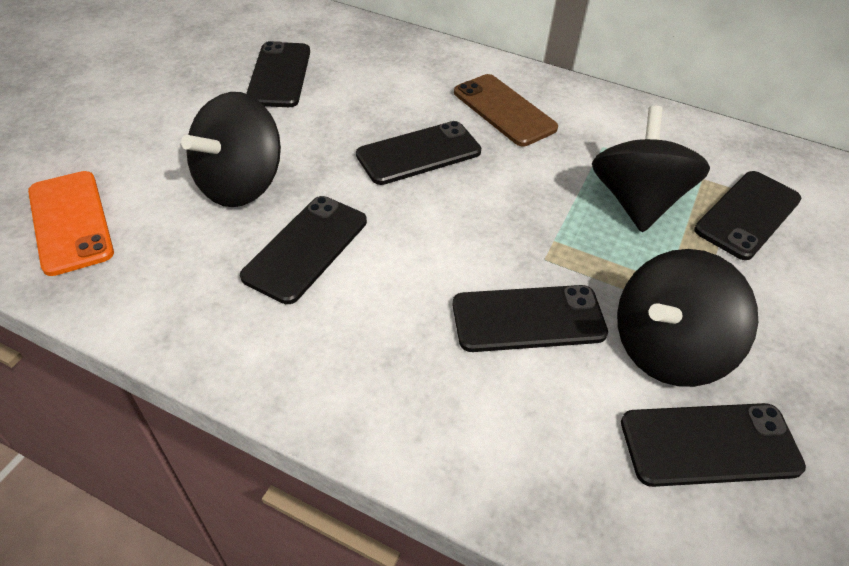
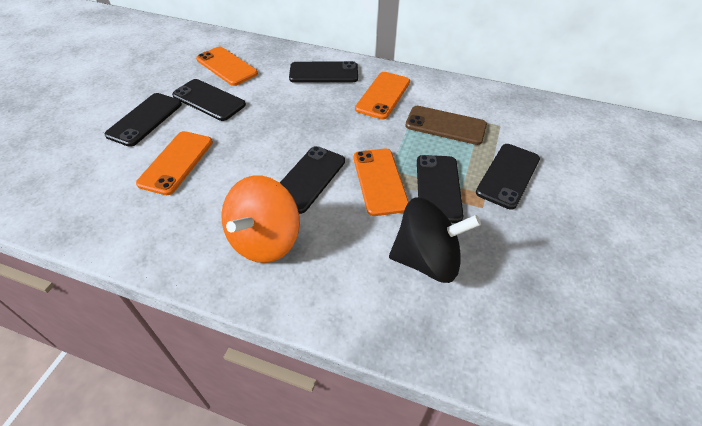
black spinning top: 3 -> 1
orange phone: 1 -> 4
orange spinning top: 0 -> 1

